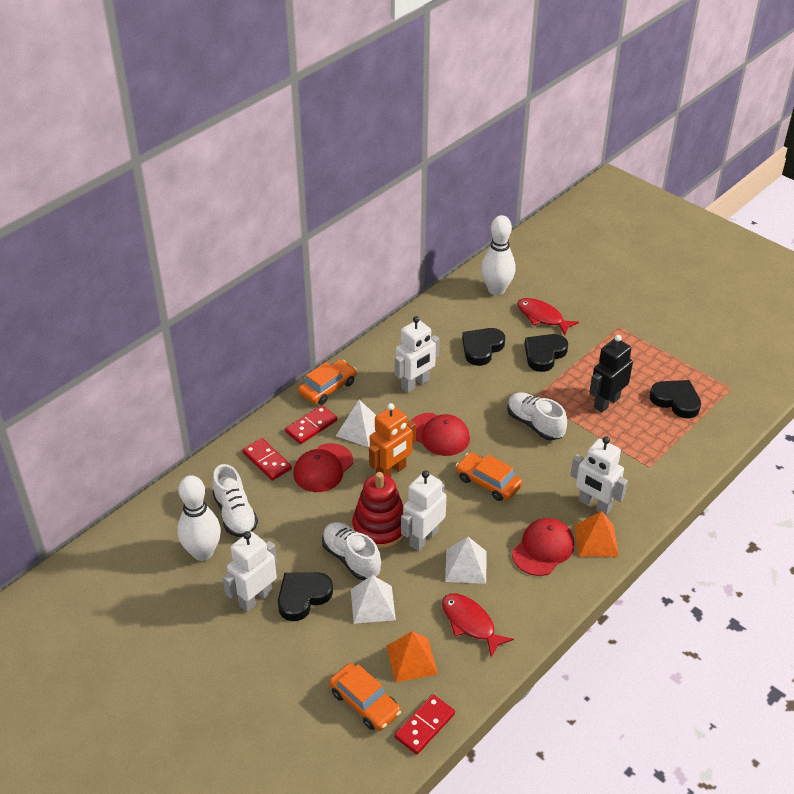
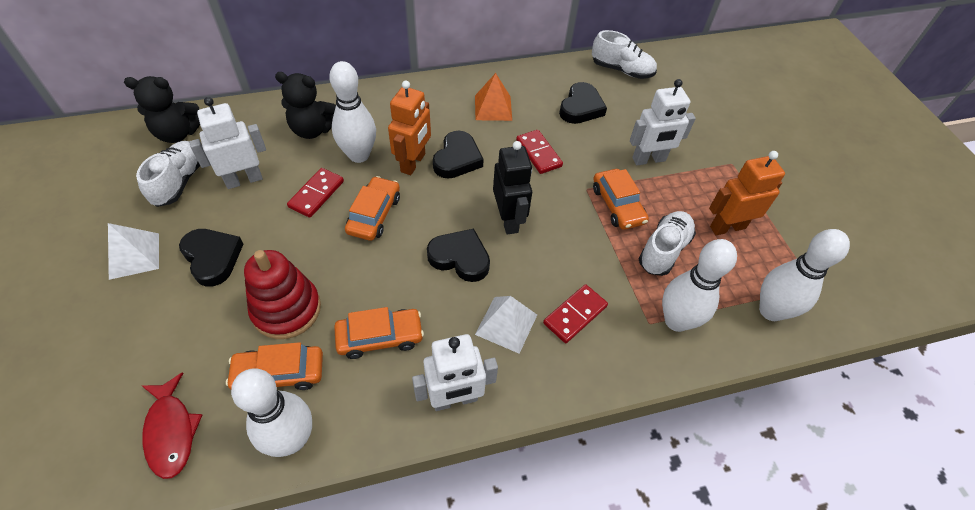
black teddy bear: 0 -> 2
orange car: 3 -> 4
orange pyramid: 2 -> 1
orange robot: 1 -> 2
red cap: 3 -> 0
red fish: 2 -> 1
white bowling pin: 2 -> 4
white pyramid: 3 -> 2
white robot: 4 -> 3

